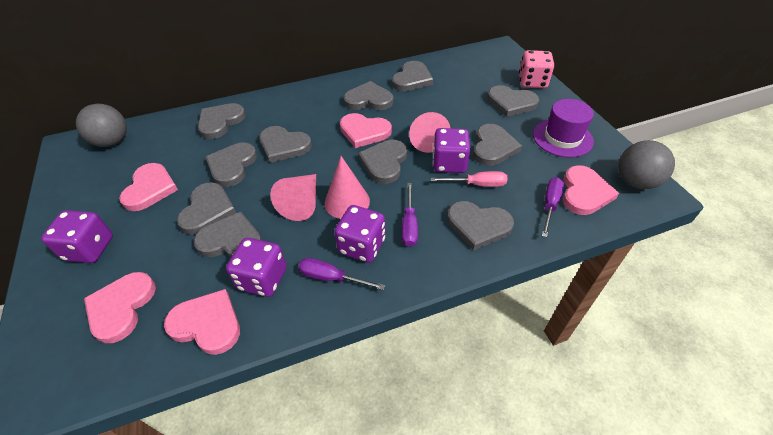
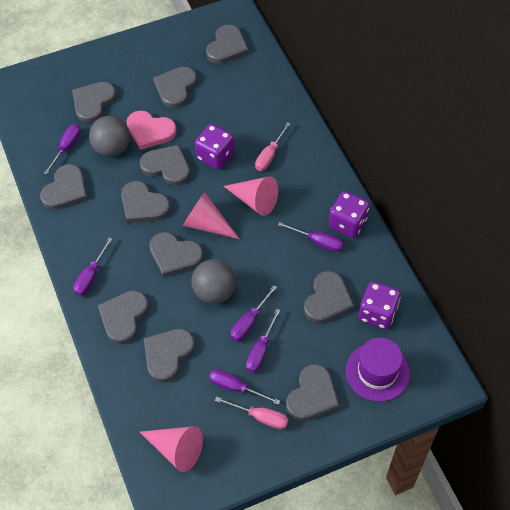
pink dice: 1 -> 0
pink heart: 5 -> 1
pink screwdriver: 1 -> 2
purple dice: 4 -> 3
purple screwdriver: 3 -> 6

